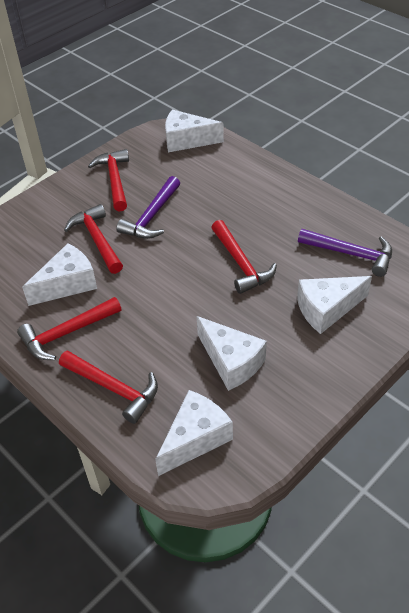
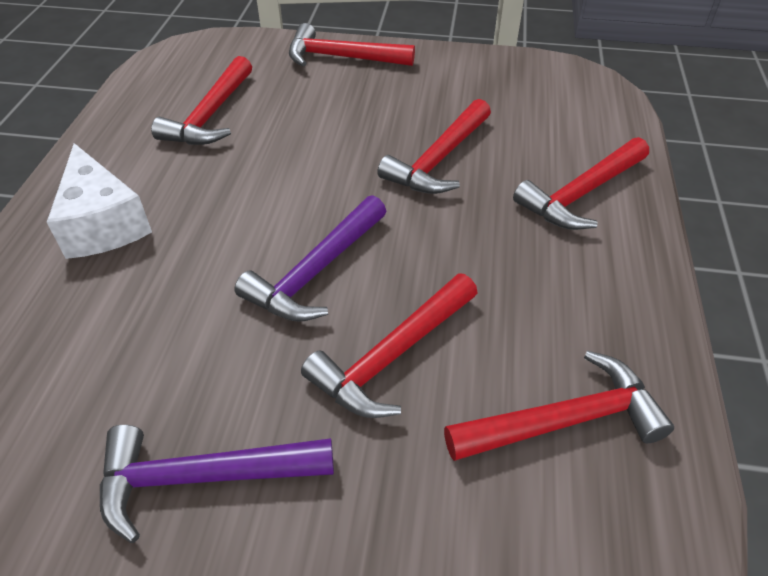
red hammer: 5 -> 6
white cheese: 5 -> 1

